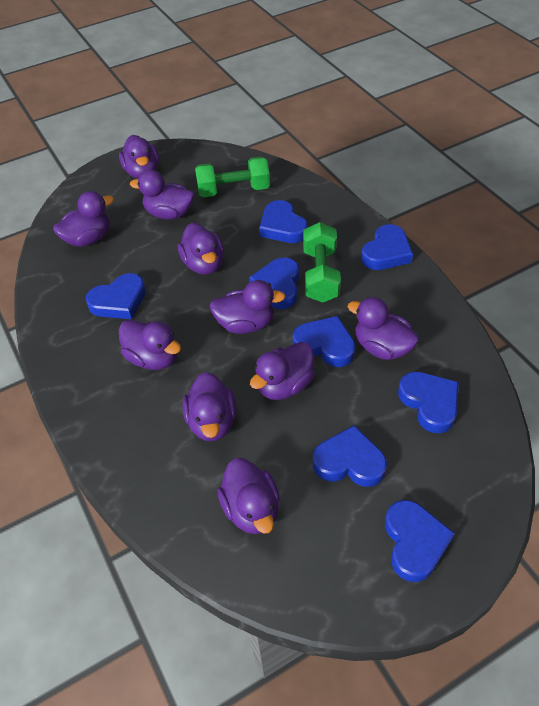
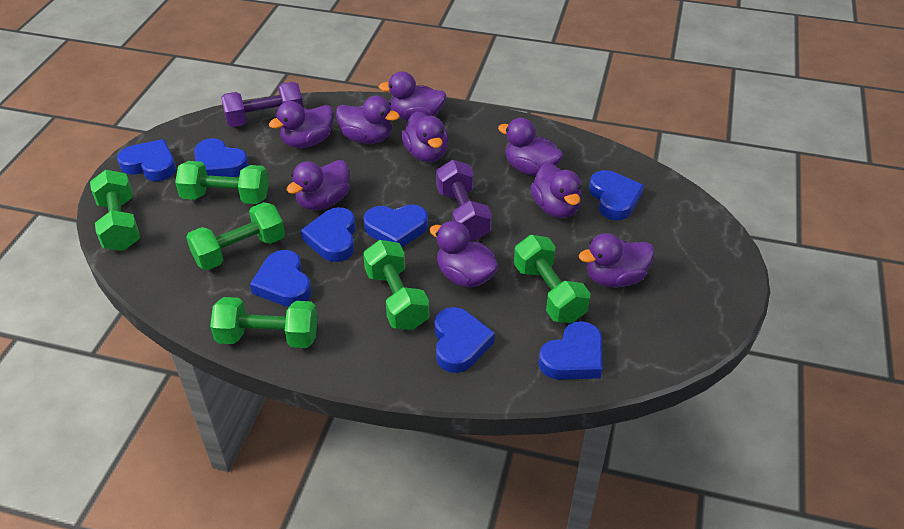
green dumbbell: 2 -> 6
purple duck: 10 -> 9
purple dumbbell: 0 -> 2

